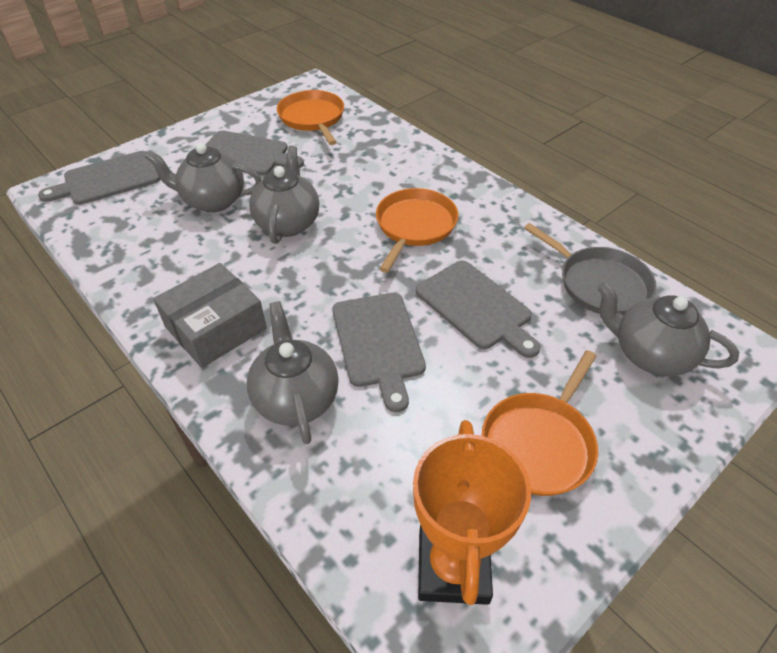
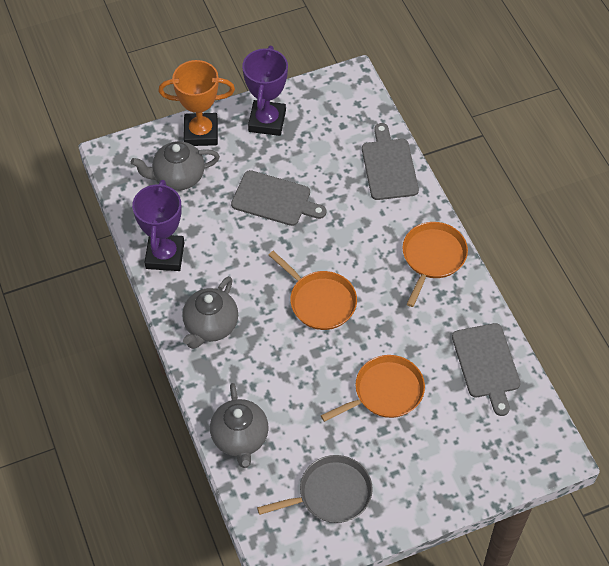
grey box: 1 -> 0
grey cutting board: 4 -> 3
grey teapot: 4 -> 3
purple trophy: 0 -> 2

